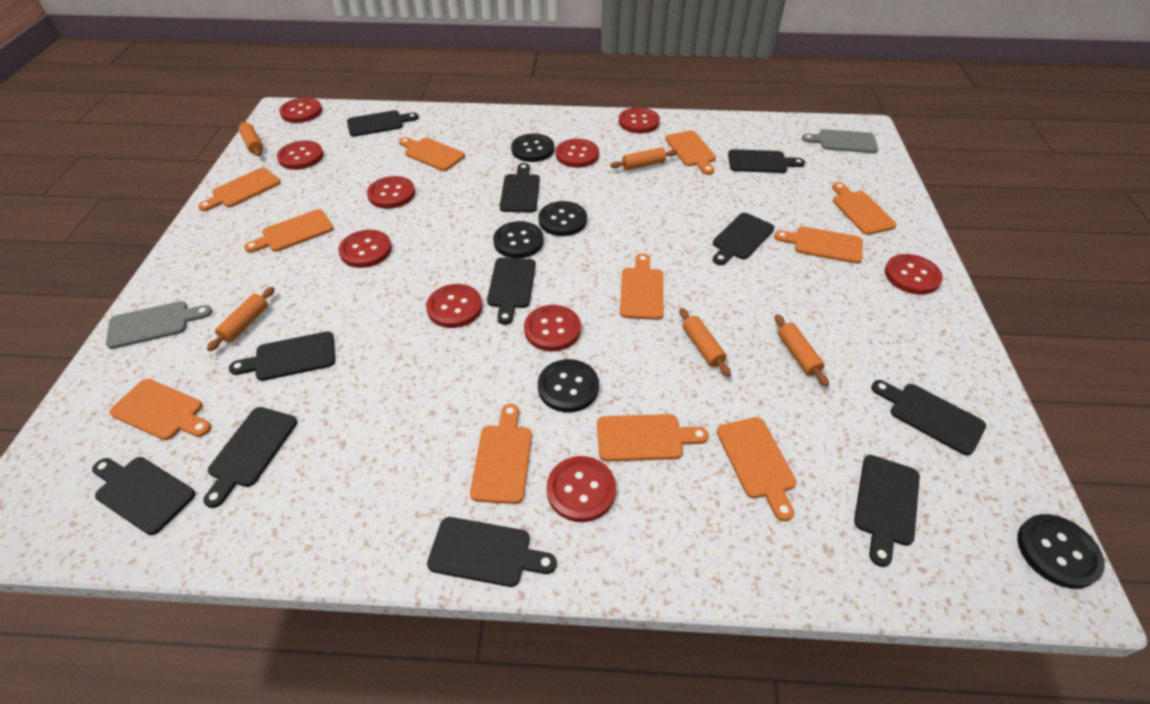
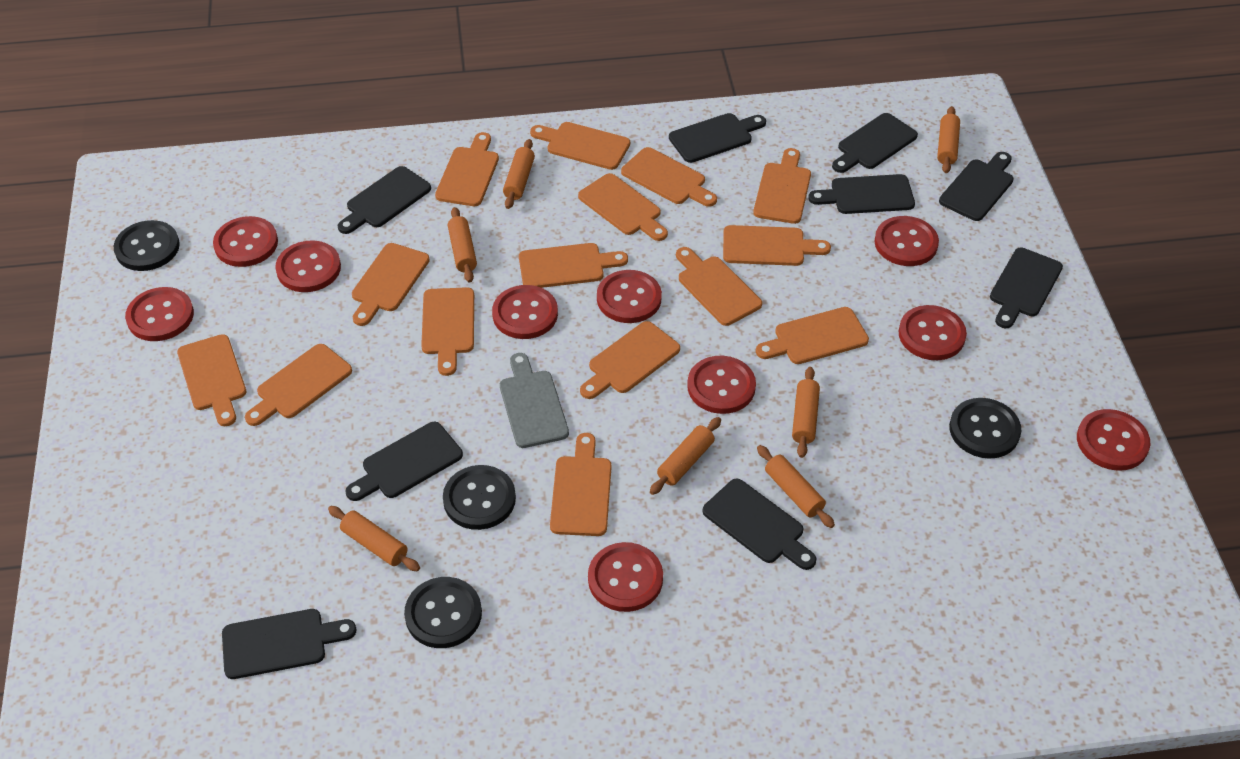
black button: 5 -> 4
black cutting board: 11 -> 9
grey cutting board: 2 -> 1
orange cutting board: 11 -> 15
orange rolling pin: 5 -> 7

